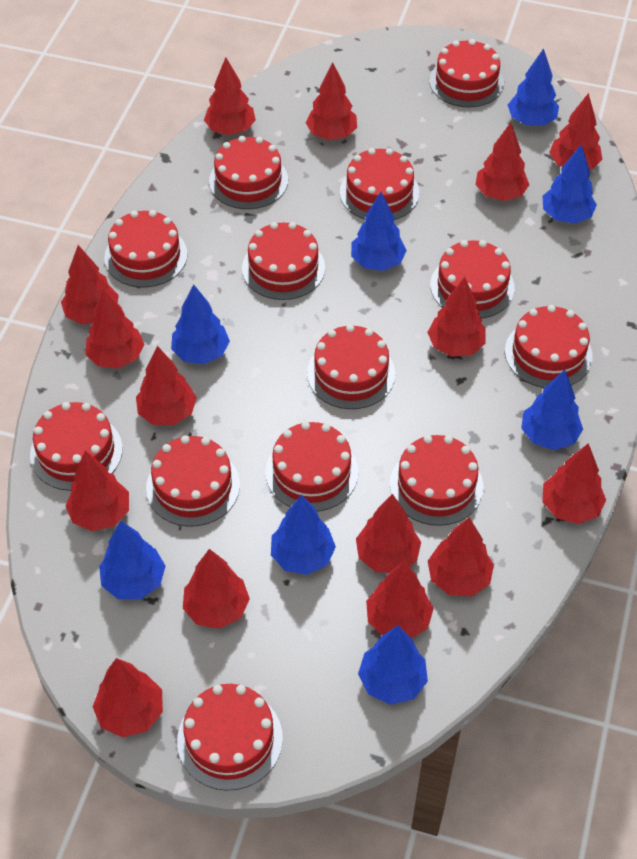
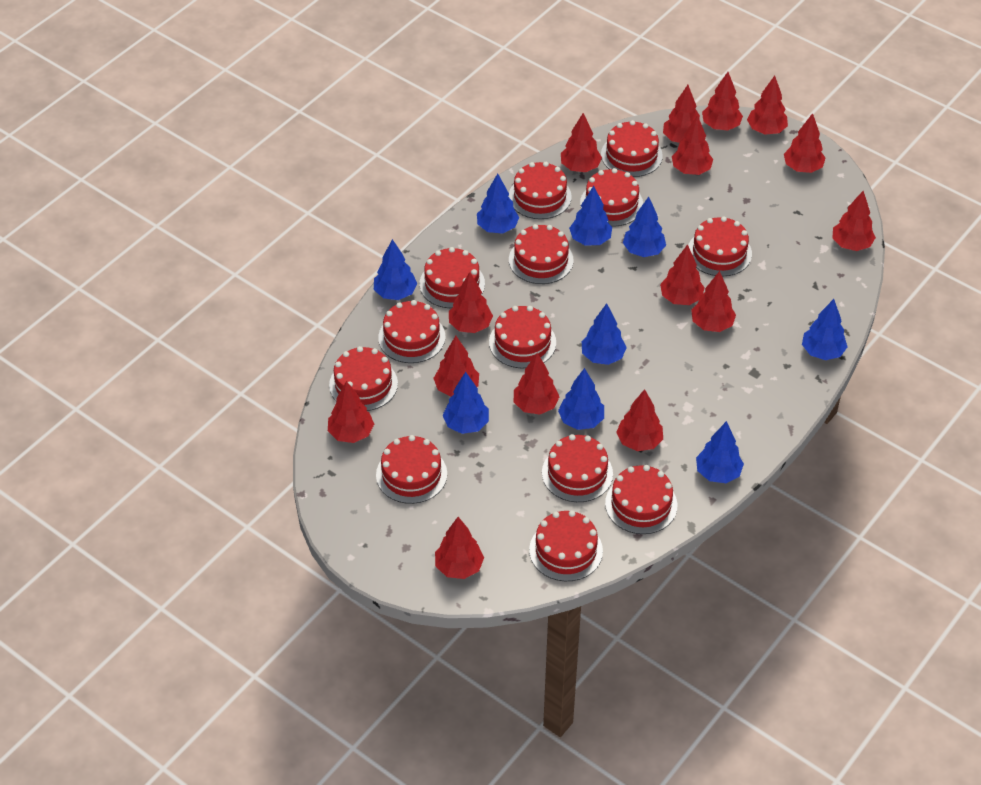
blue tree: 8 -> 9

